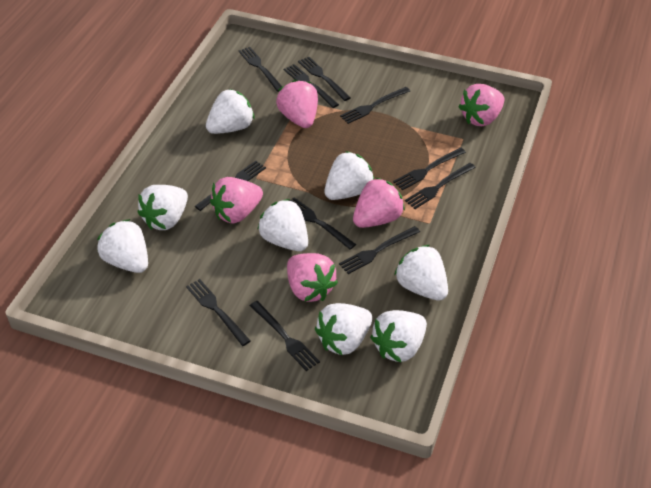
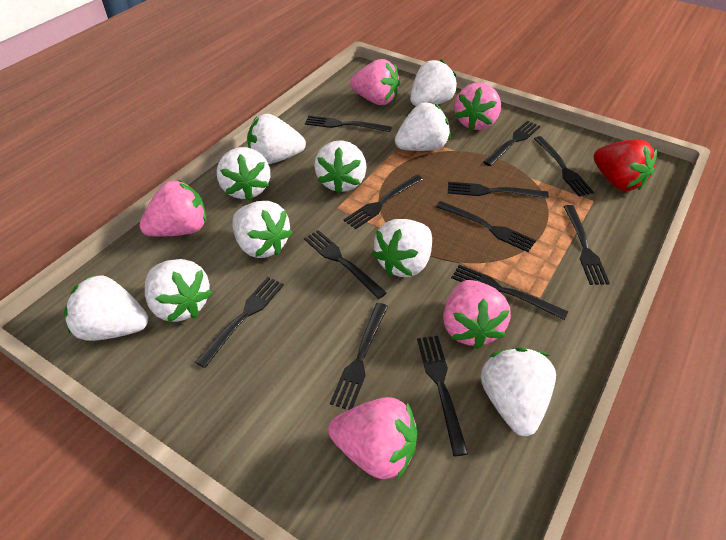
black fork: 11 -> 12
red strawberry: 0 -> 1
white strawberry: 8 -> 10

